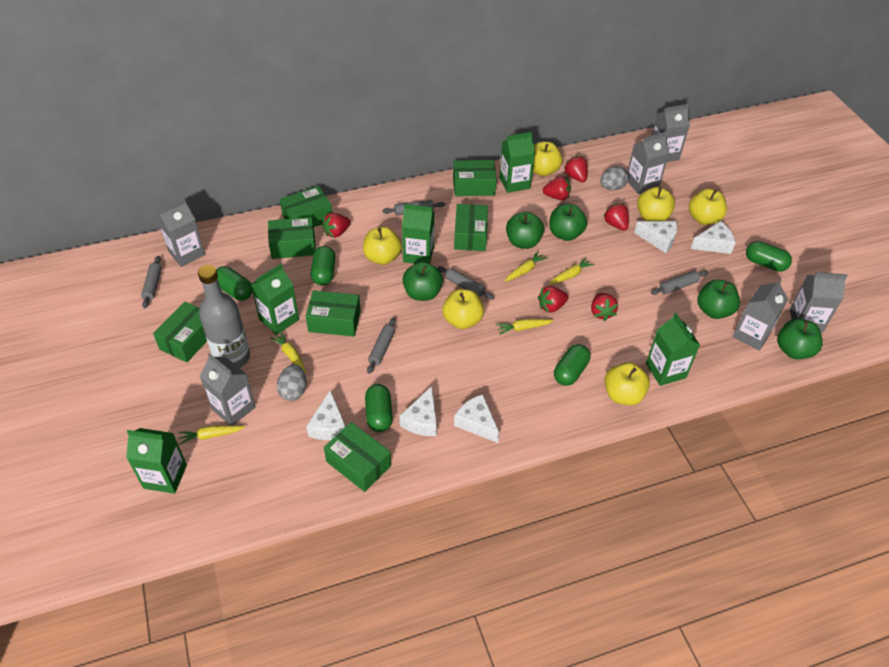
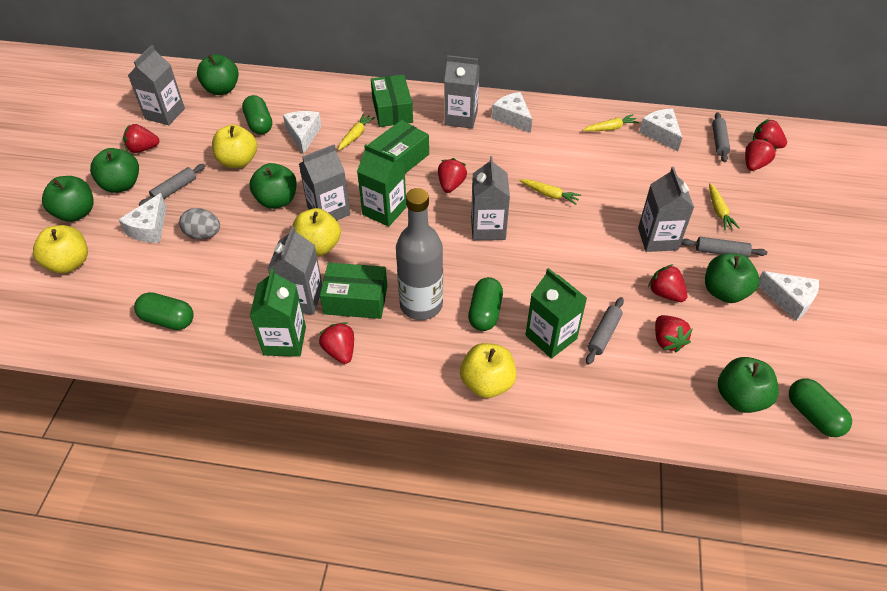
green apple: 5 -> 6
green box: 7 -> 3
green capsule: 5 -> 4
green carton: 5 -> 3
grey egg: 2 -> 1
grey rolling pin: 5 -> 4
red strawberry: 6 -> 7
yellow apple: 6 -> 4
yellow carrot: 5 -> 4

